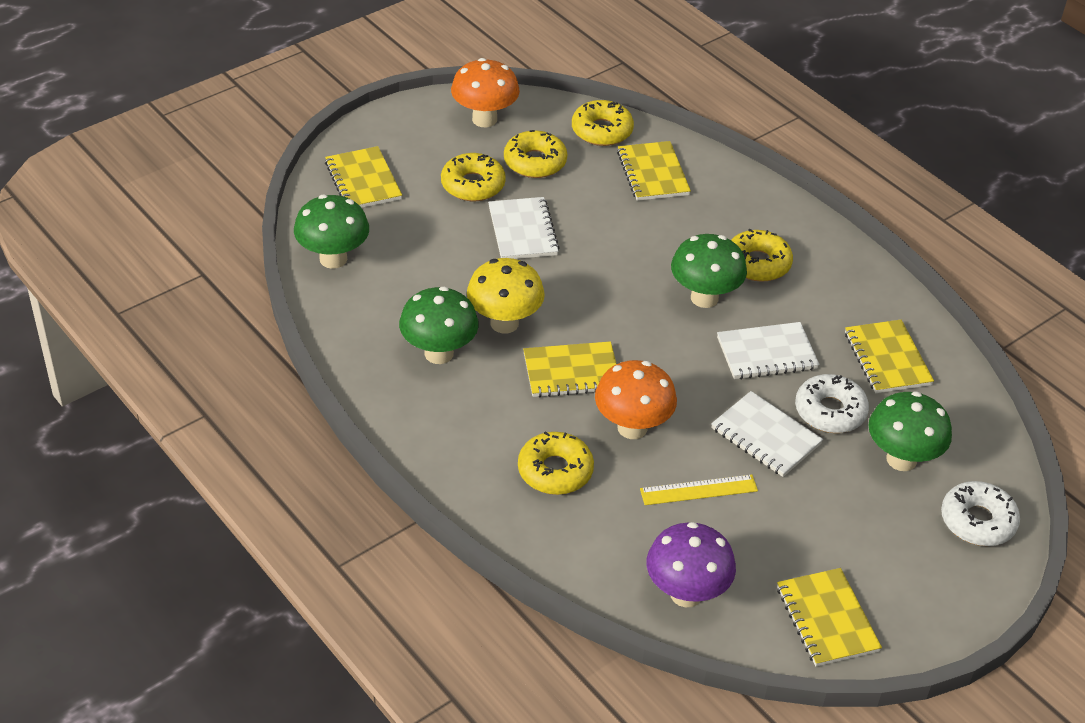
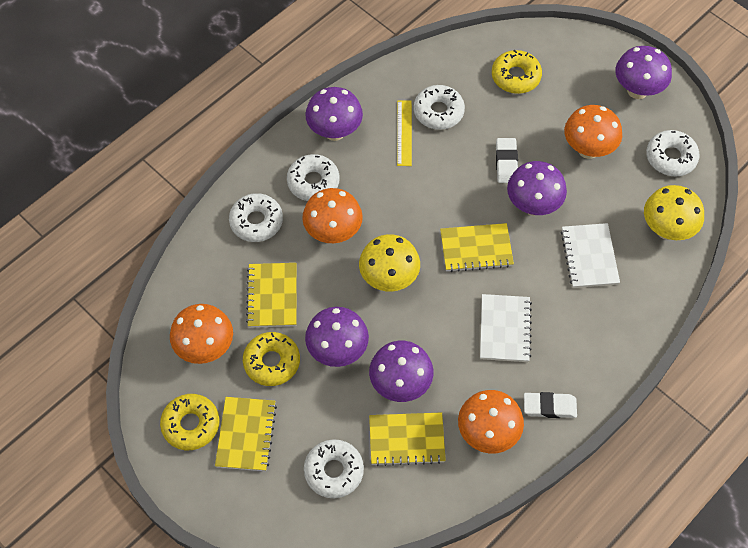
green mushroom: 4 -> 0
orange mushroom: 2 -> 4
purple mushroom: 1 -> 5
white donut: 2 -> 5
white eraser: 0 -> 2
white notebook: 3 -> 2
yellow donut: 5 -> 3
yellow mushroom: 1 -> 2
yellow notebook: 5 -> 4

